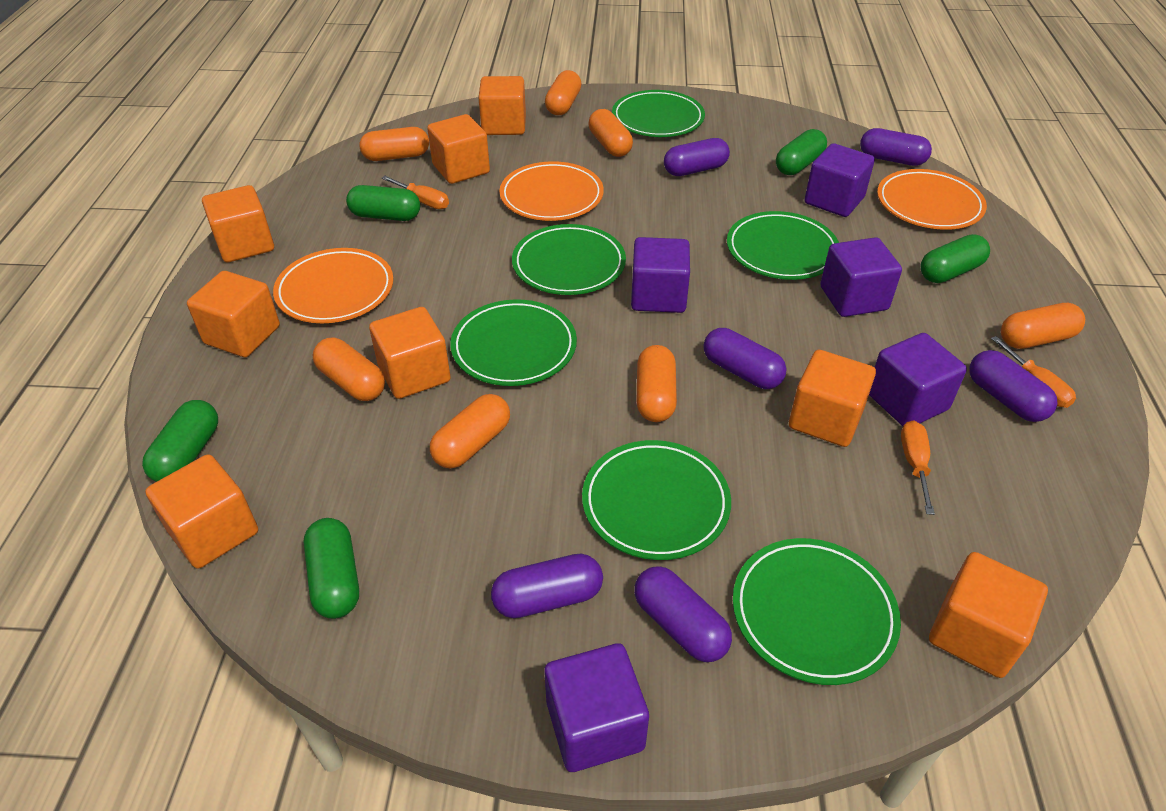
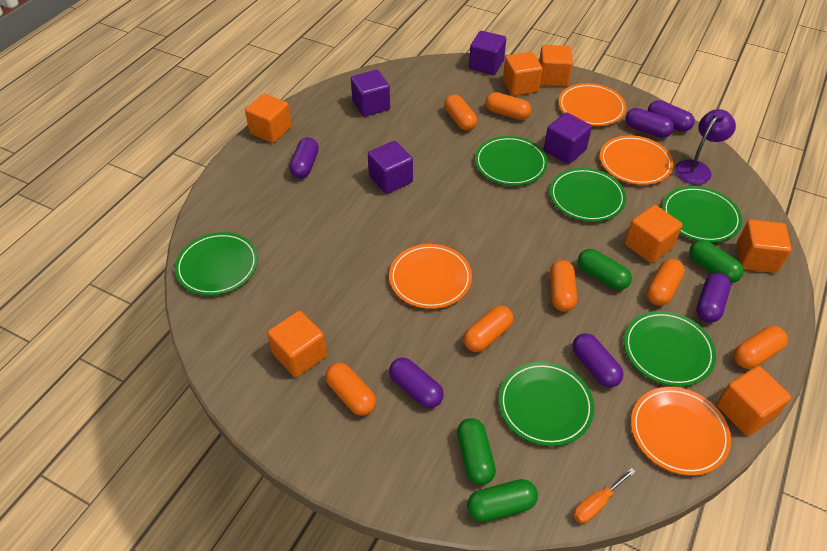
green capsule: 5 -> 4
orange cube: 8 -> 7
orange plate: 3 -> 4
orange screwdriver: 3 -> 1
purple cube: 5 -> 4
purple lamp: 0 -> 1

